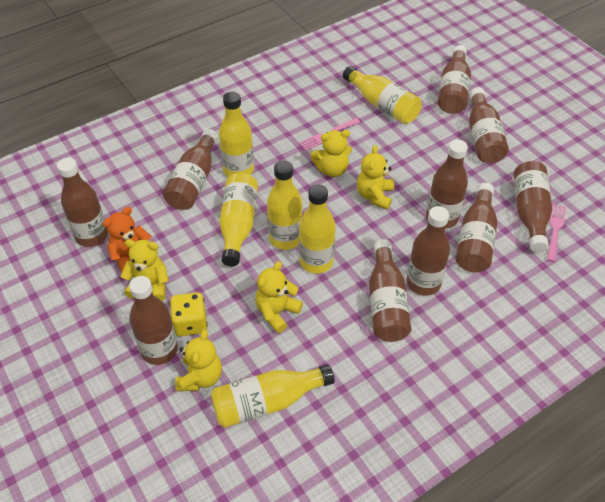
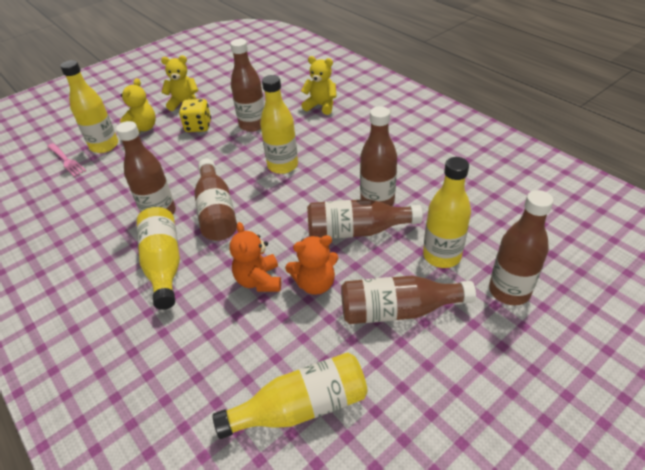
brown bottle: 10 -> 7
orange teddy bear: 1 -> 2
pink fork: 2 -> 1
yellow bottle: 6 -> 5
yellow teddy bear: 5 -> 3

